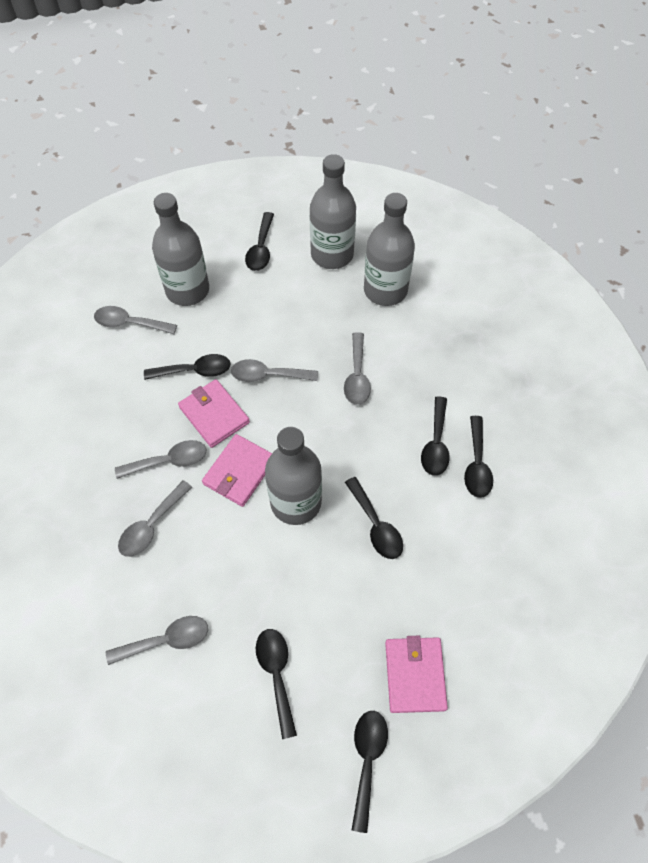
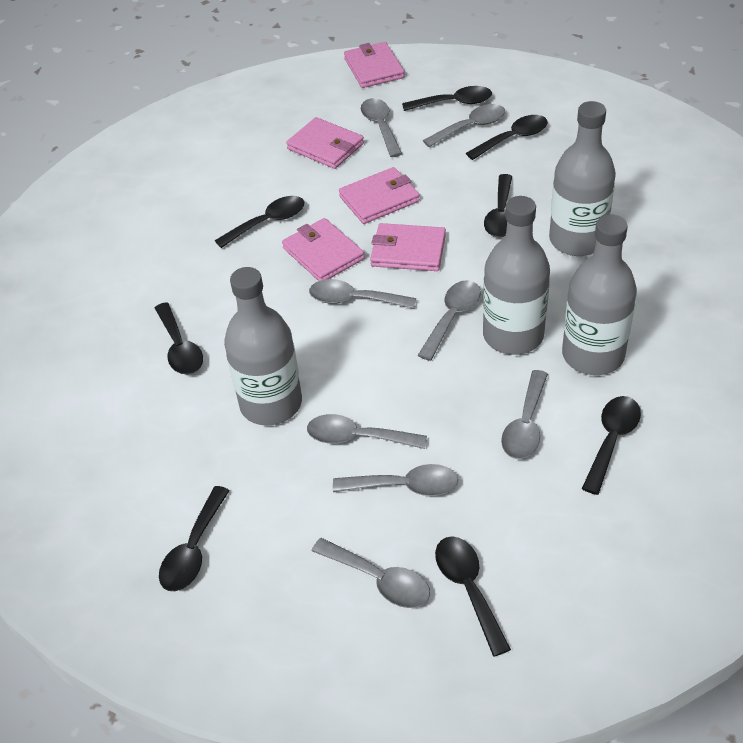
black spoon: 7 -> 8
grey spoon: 6 -> 8
pink wallet: 3 -> 5

